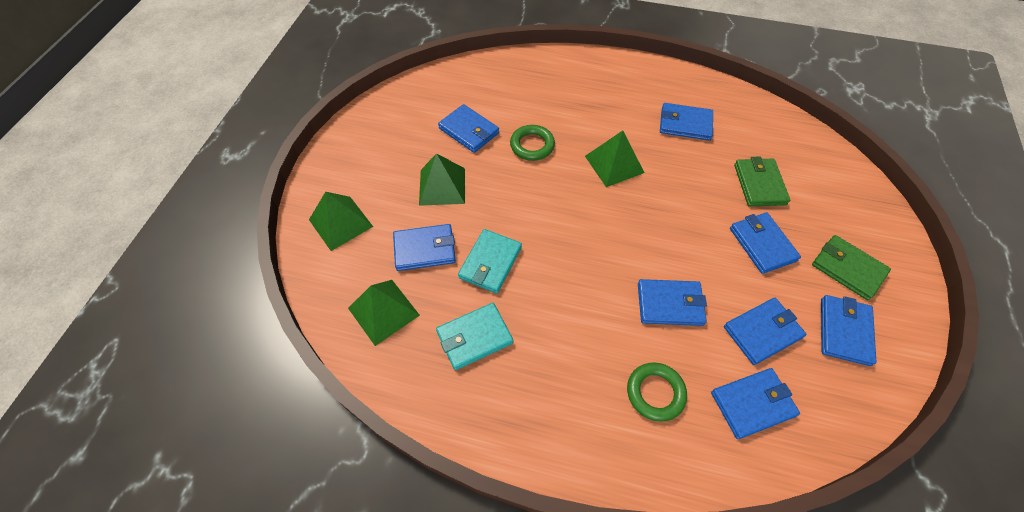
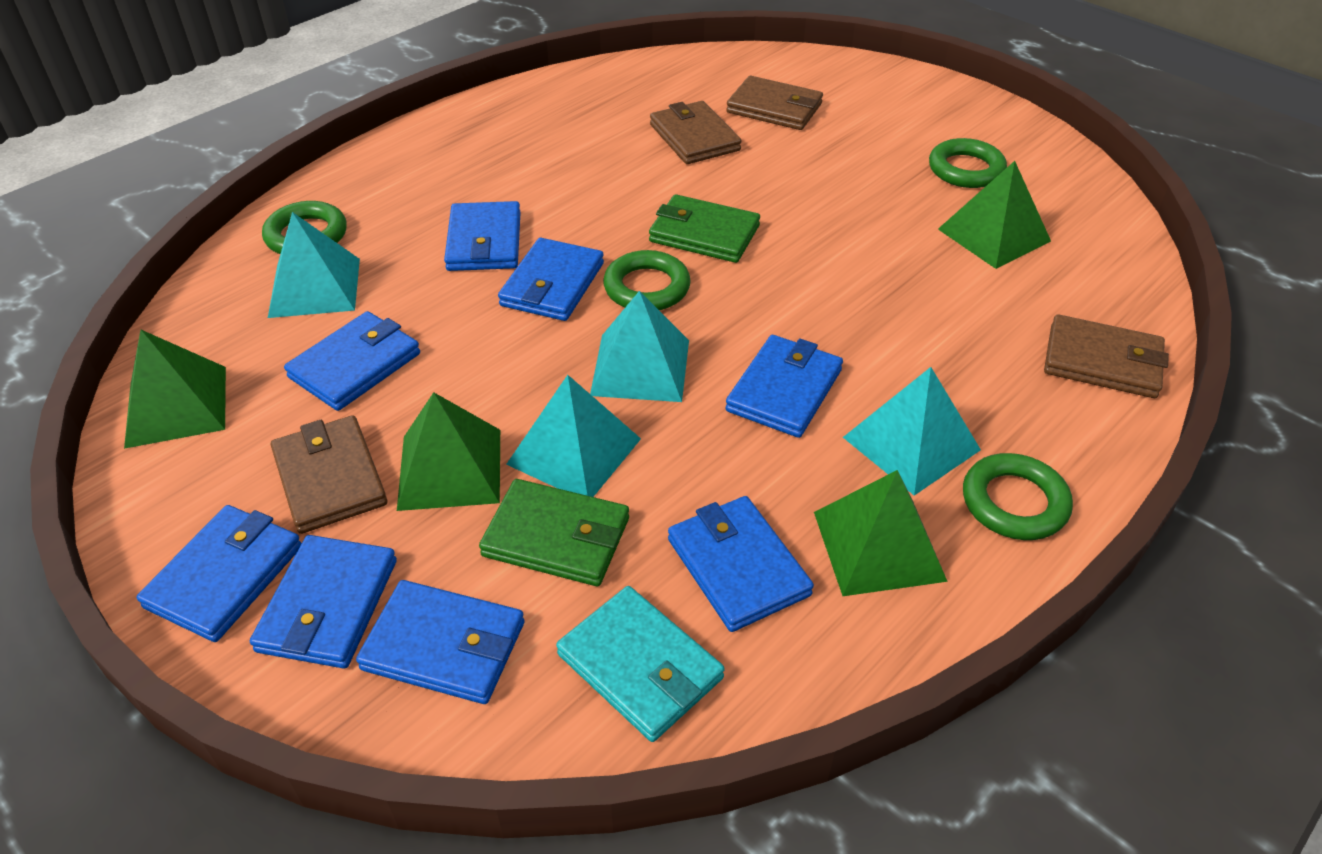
brown wallet: 0 -> 4
green ring: 2 -> 4
turquoise pyramid: 0 -> 4
turquoise wallet: 2 -> 1

